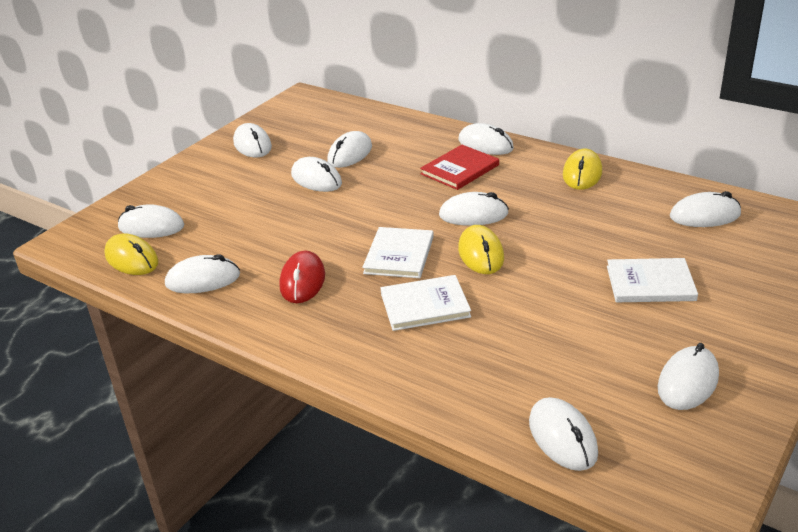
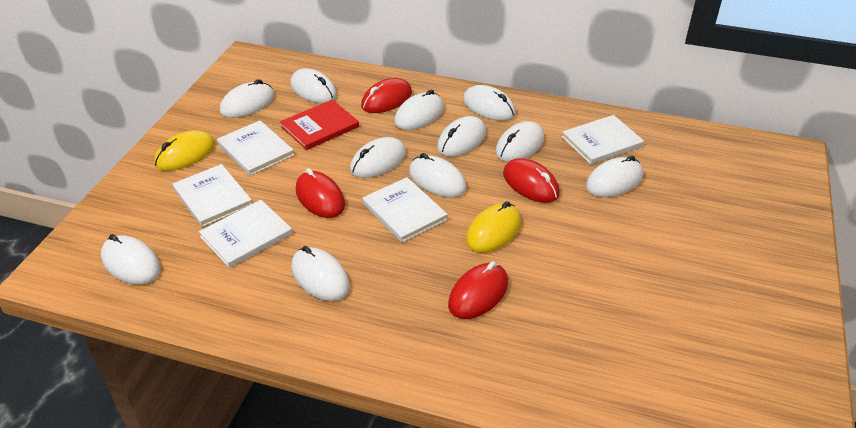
red mouse: 1 -> 4
white book: 3 -> 5
white mouse: 10 -> 11
yellow mouse: 3 -> 2

